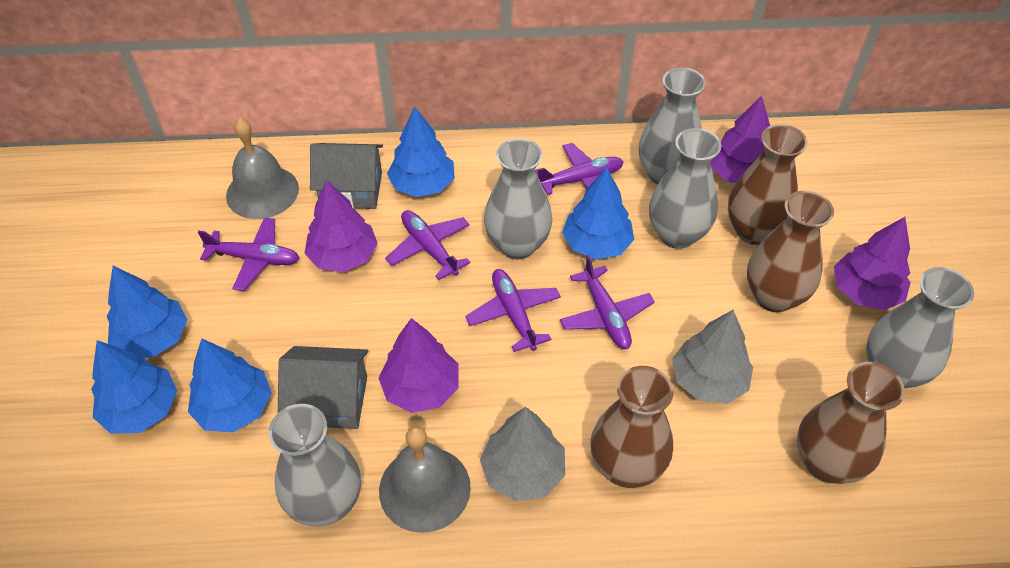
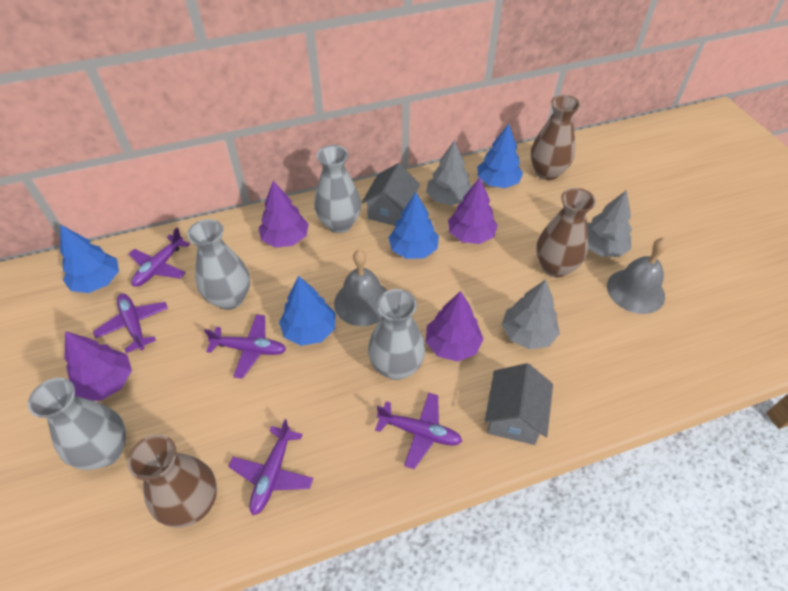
blue tree: 5 -> 4
brown vase: 4 -> 3
grey tree: 2 -> 3
grey vase: 5 -> 4

